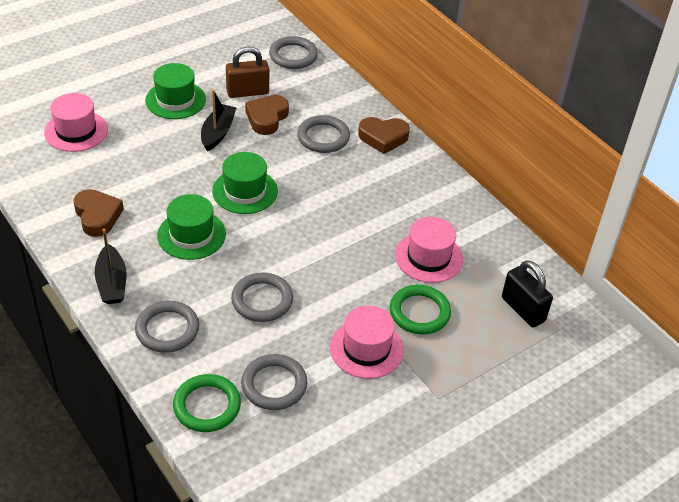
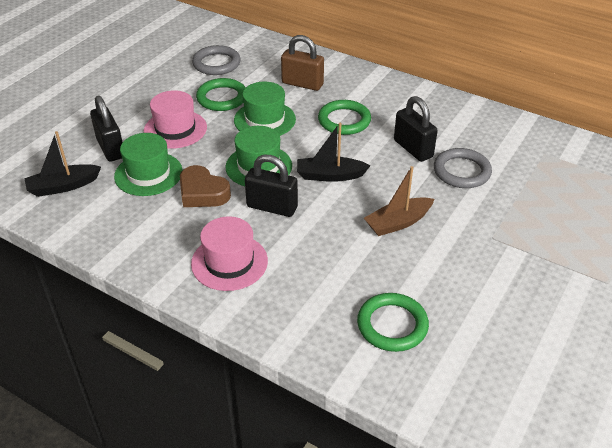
black padlock: 1 -> 3
brown boat: 0 -> 1
brown heart: 3 -> 1
green ring: 2 -> 3
grey ring: 5 -> 2
pink hat: 3 -> 2

